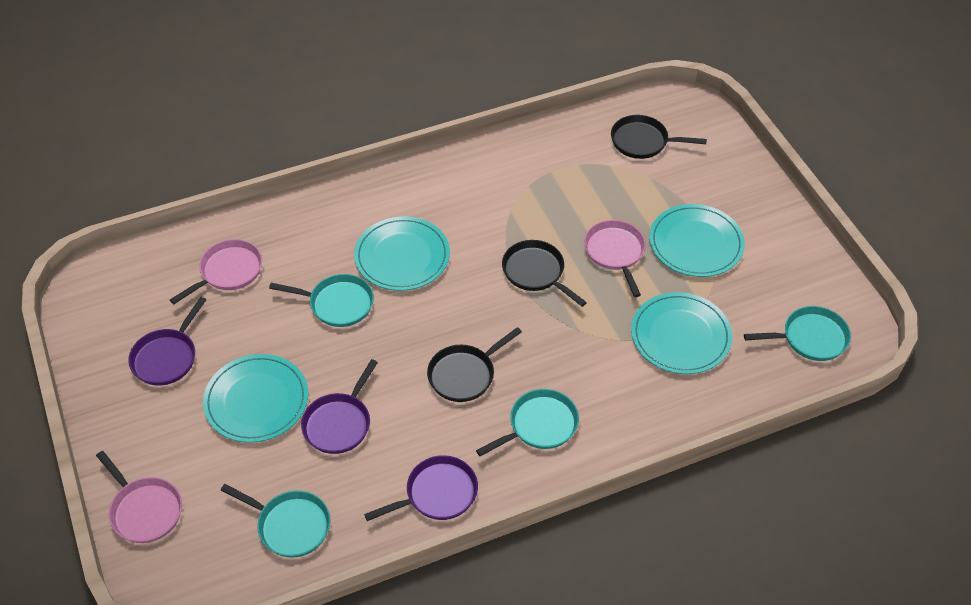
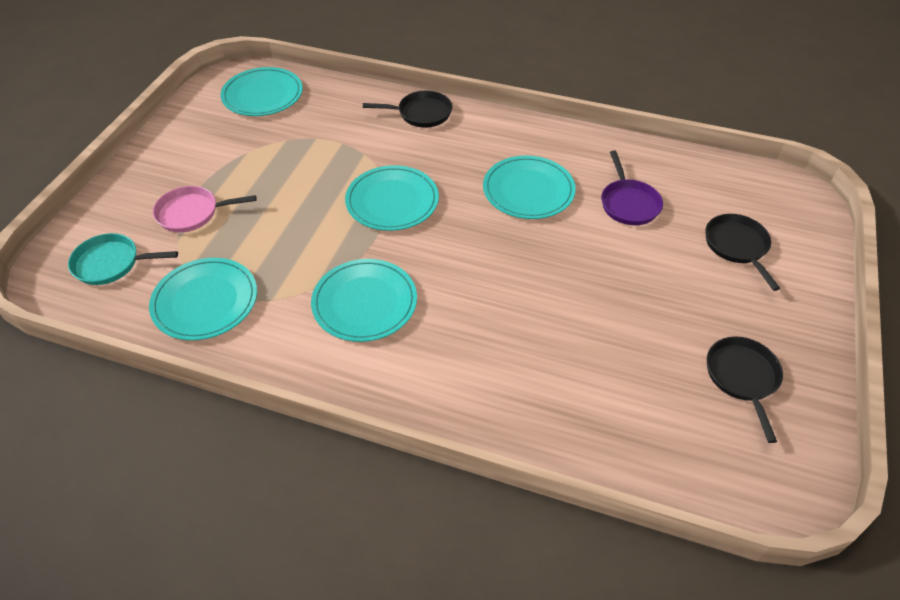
pink pan: 3 -> 1
purple pan: 3 -> 1
turquoise pan: 4 -> 1
turquoise plate: 4 -> 5

